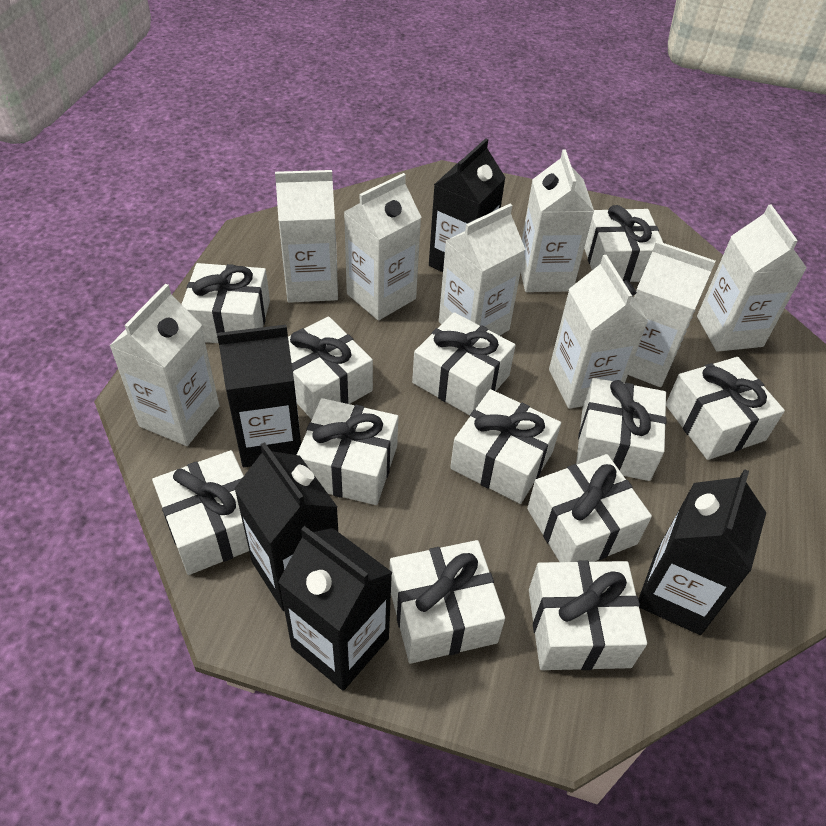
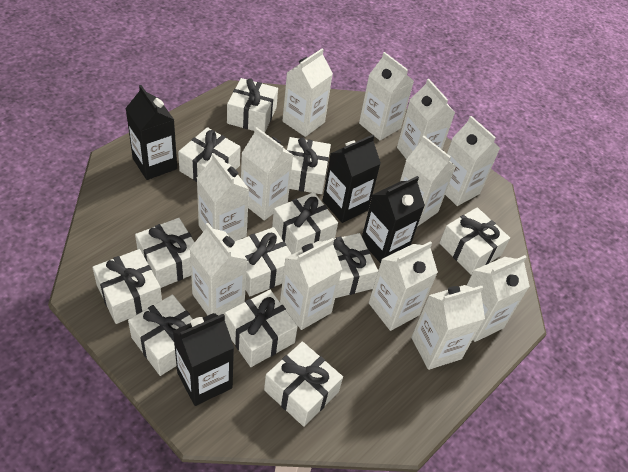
black carton: 5 -> 4
white carton: 8 -> 12

